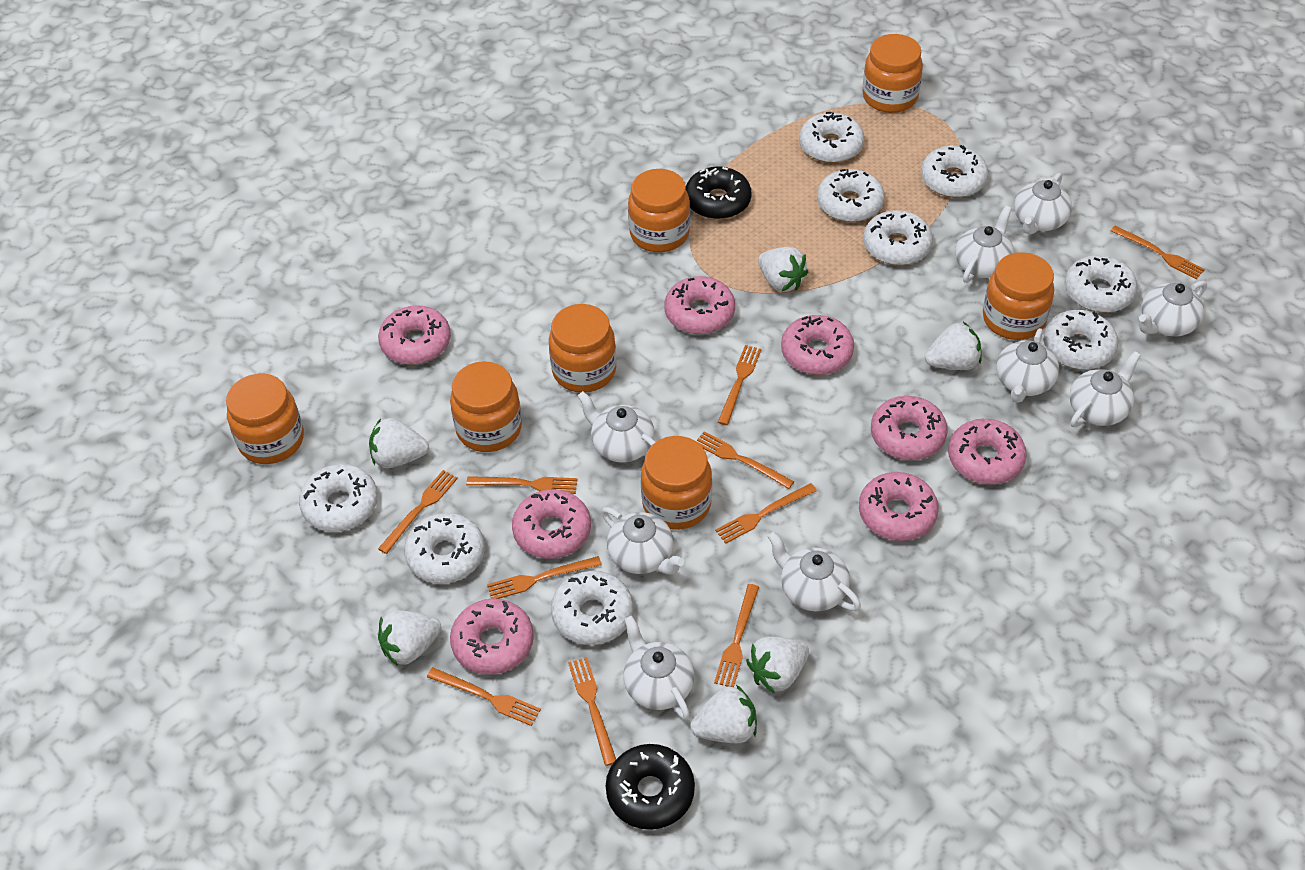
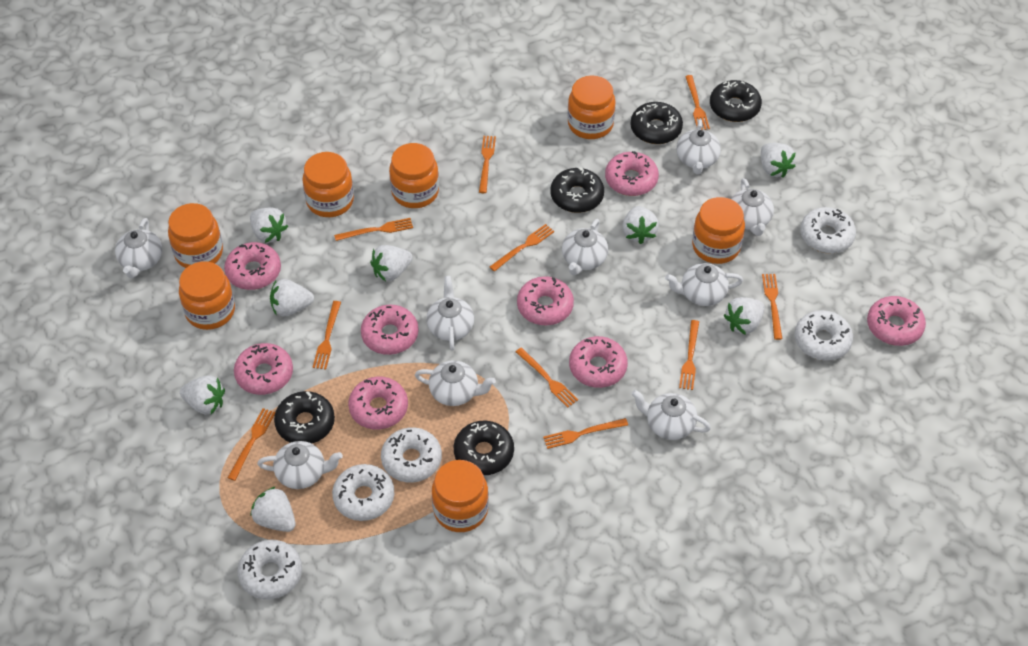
black donut: 2 -> 5
white donut: 9 -> 5
white strawberry: 6 -> 8

